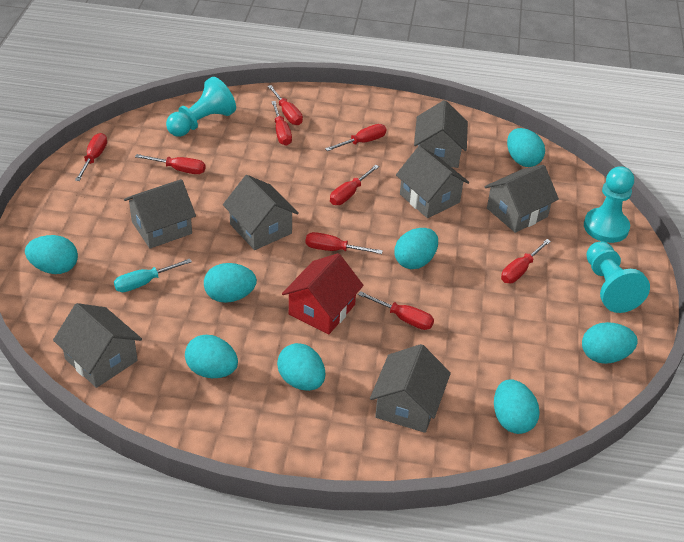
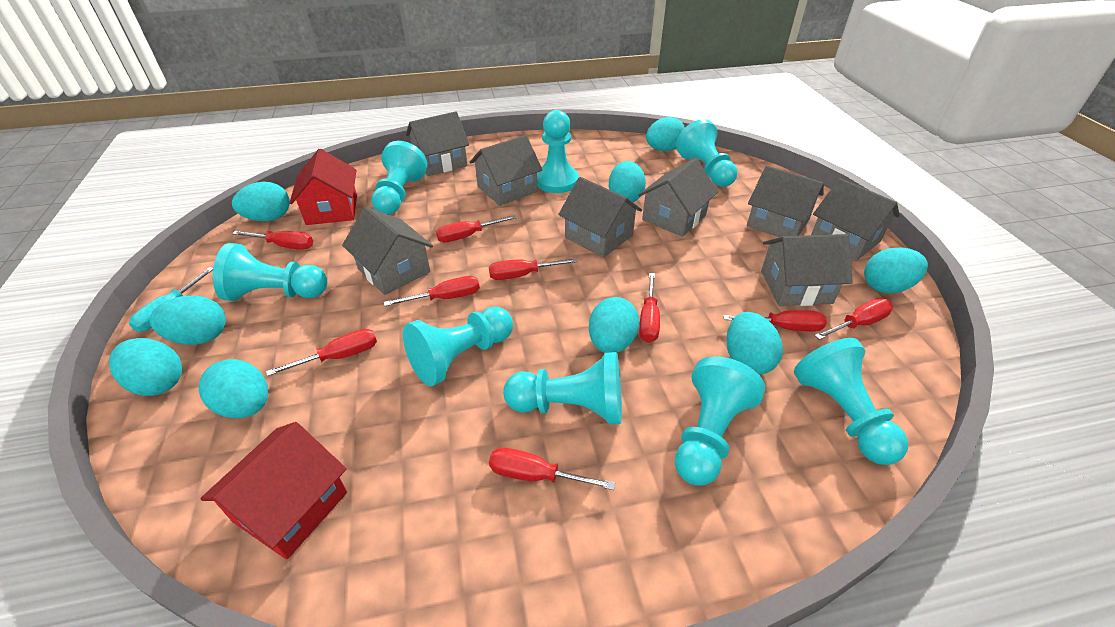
grey house: 7 -> 8
red house: 1 -> 2
turquoise egg: 8 -> 9
turquoise pawn: 3 -> 8

